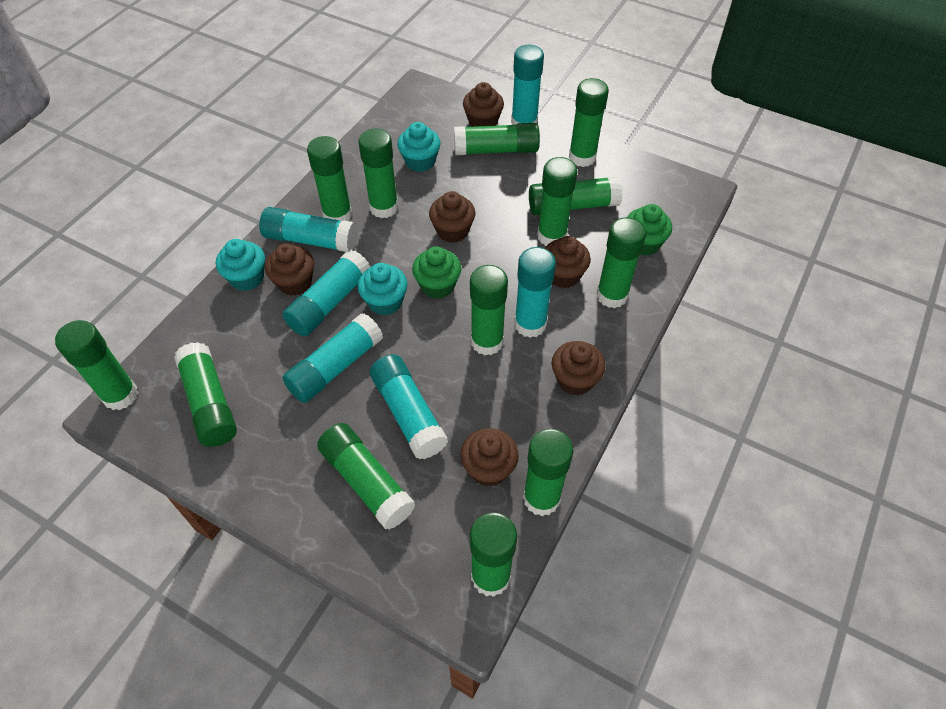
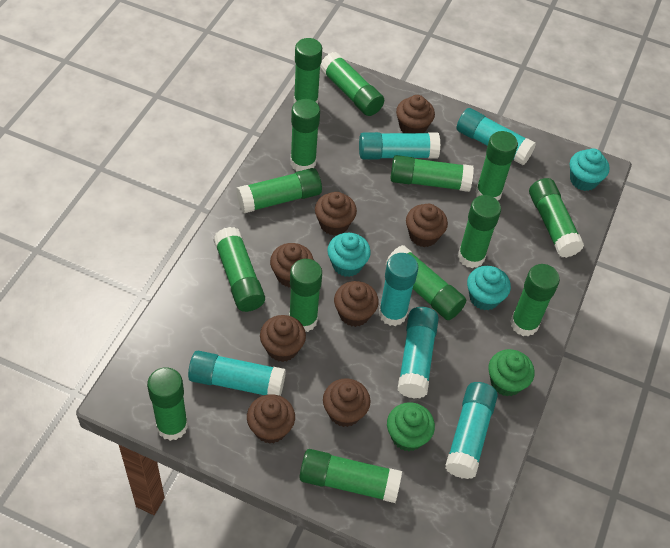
brown cupcake: 6 -> 8
green glue stick: 13 -> 14

